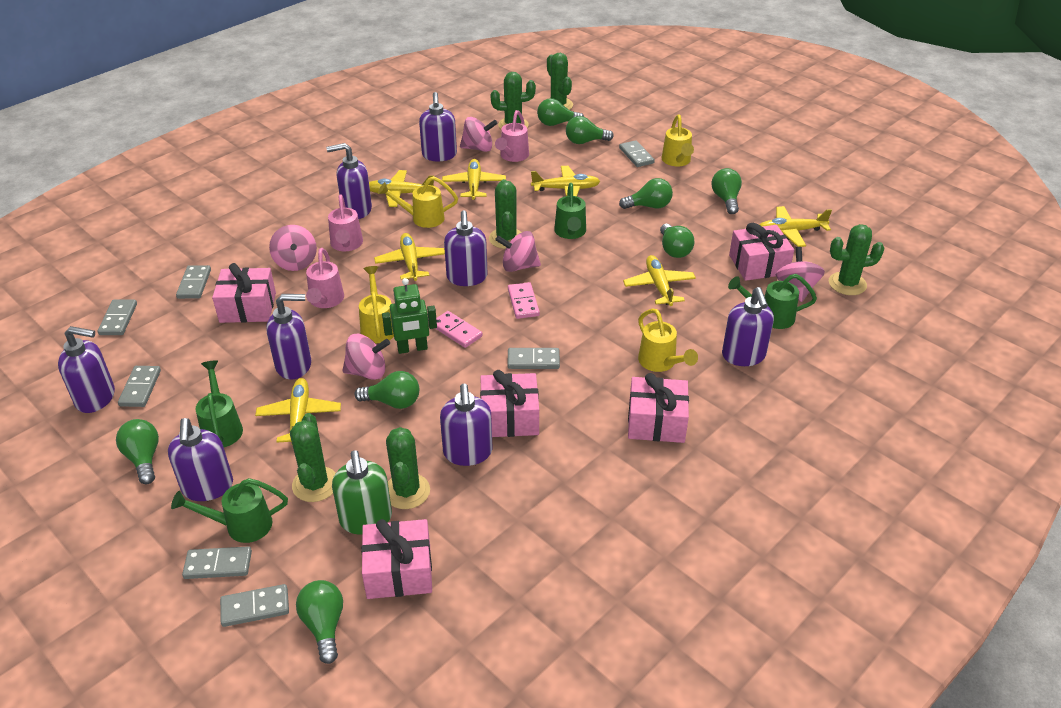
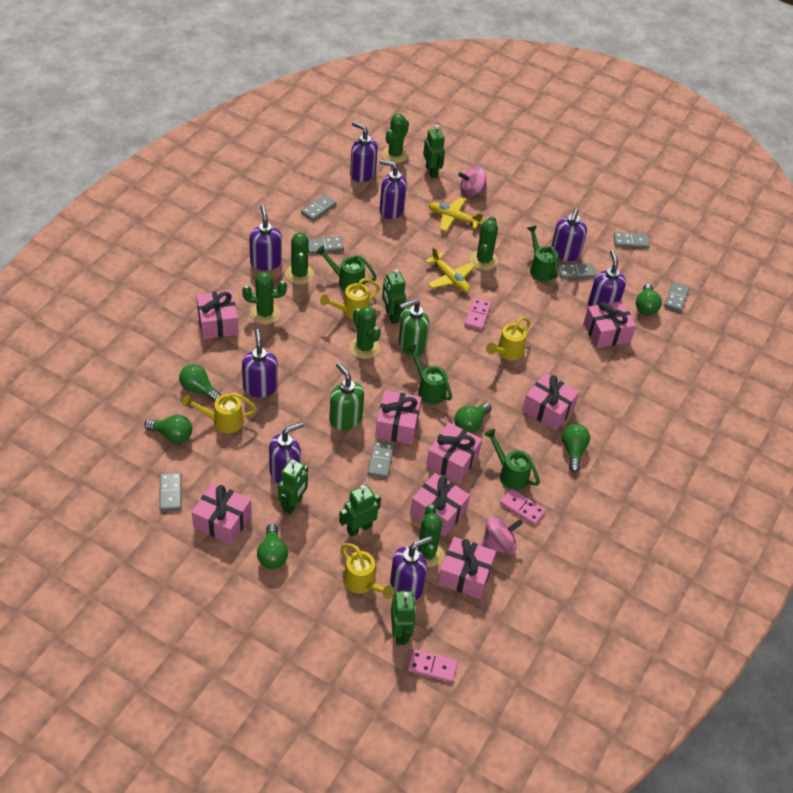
green light bulb: 8 -> 6
green robot: 1 -> 5
green soap dispenser: 1 -> 2
pink domino: 2 -> 3
pink gift: 5 -> 8
pink spinning top: 5 -> 2
pink watering can: 3 -> 0
yellow plane: 7 -> 2

